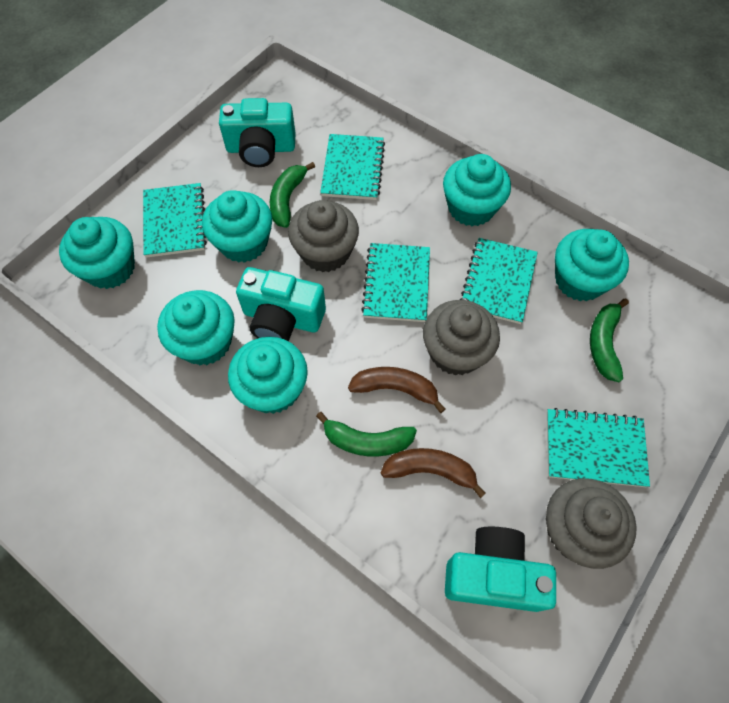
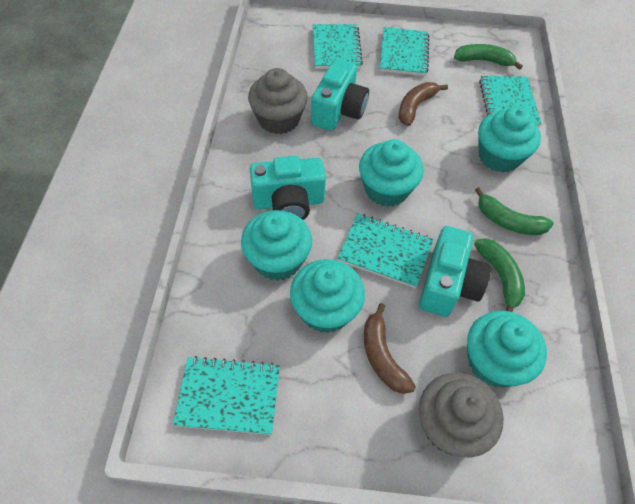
grey cupcake: 3 -> 2
turquoise cupcake: 6 -> 5

